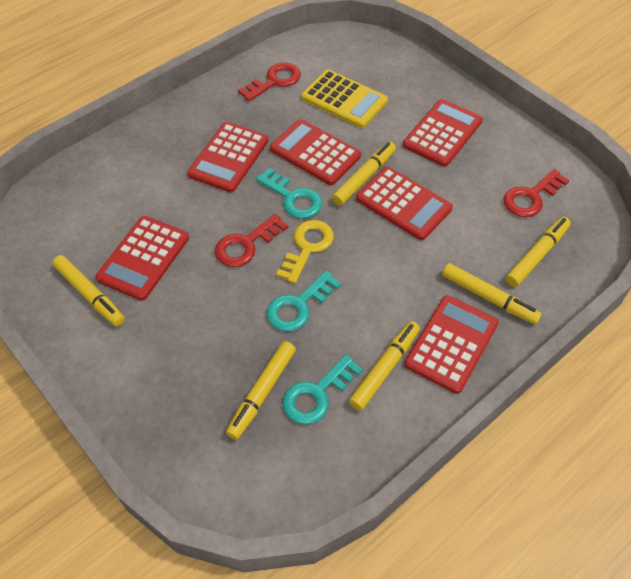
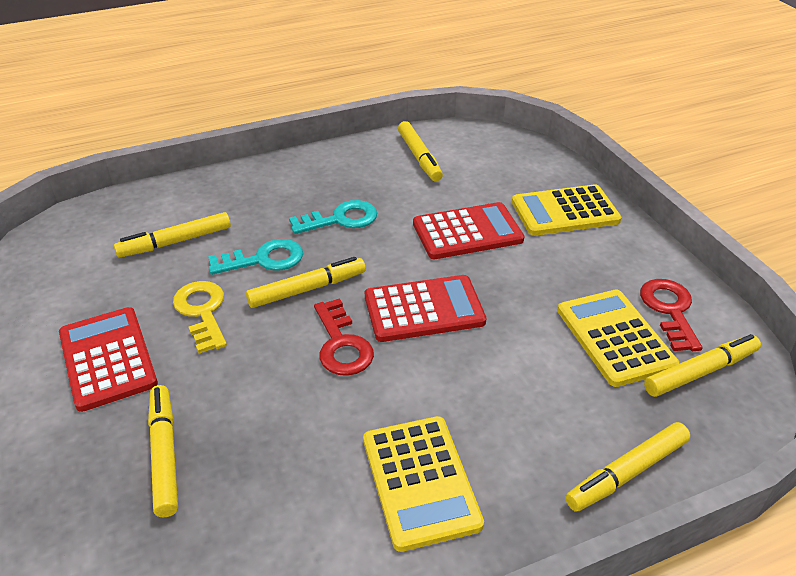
red calculator: 6 -> 3
red key: 3 -> 2
turquoise key: 3 -> 2
yellow calculator: 1 -> 3

